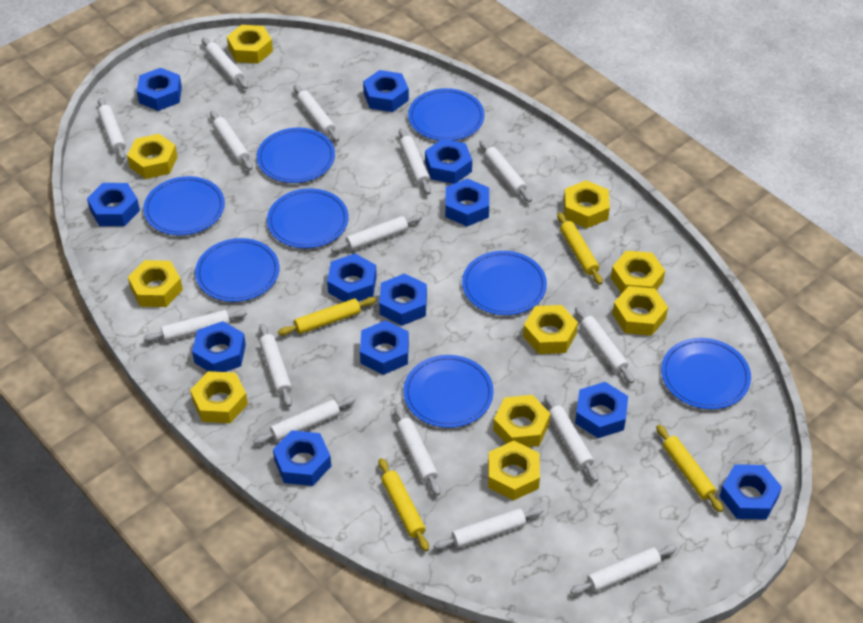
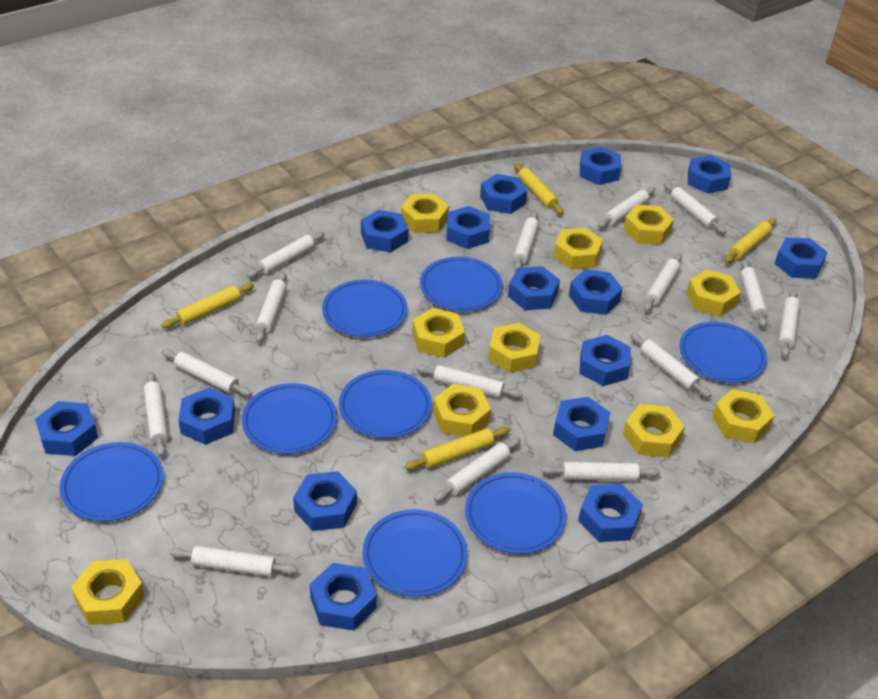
blue nut: 12 -> 15

